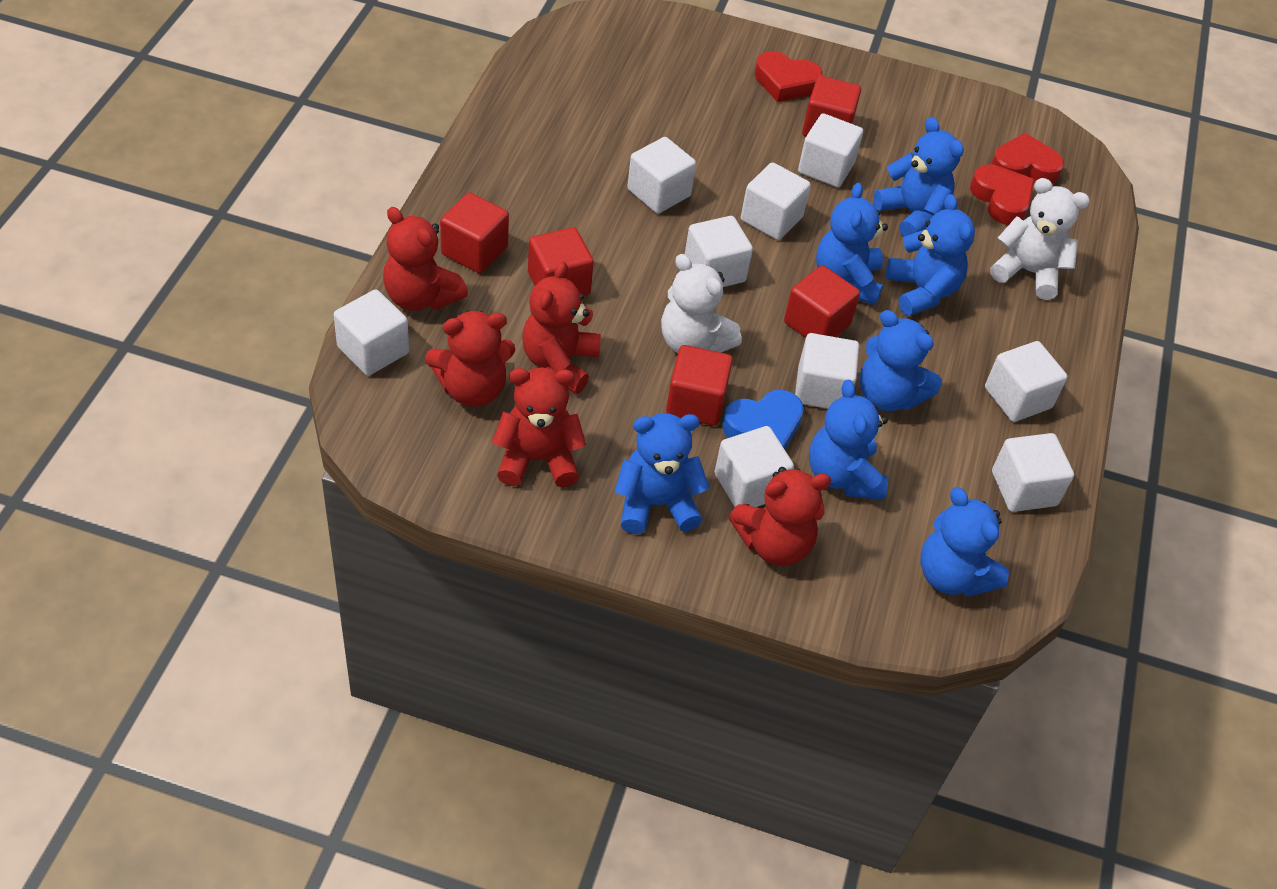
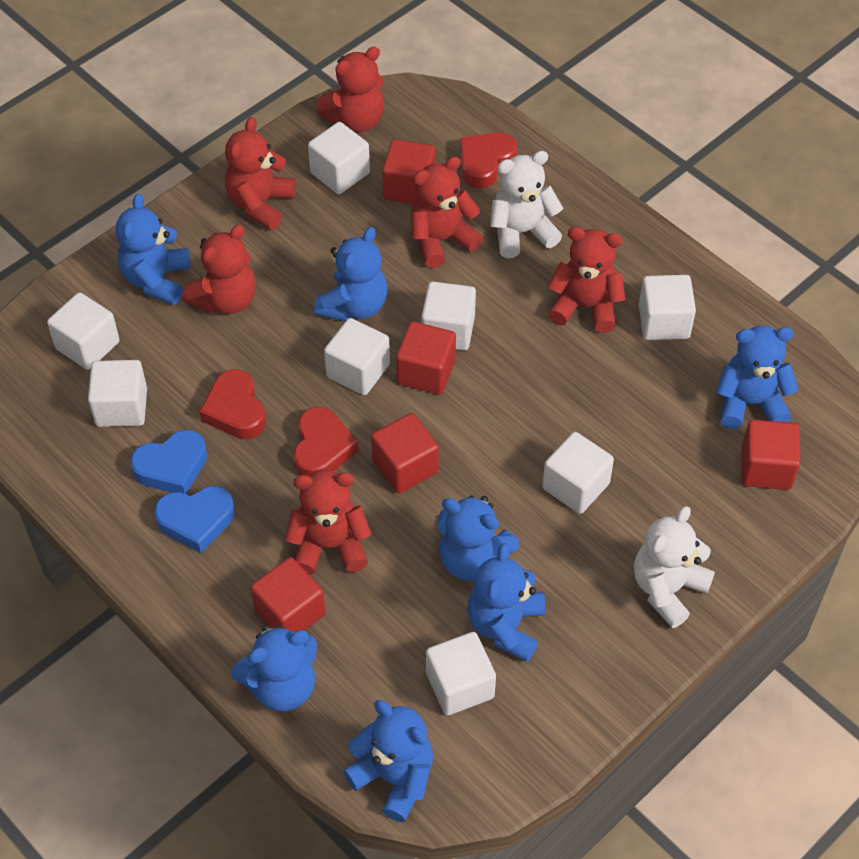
blue heart: 1 -> 2
red teddy bear: 5 -> 6
white cube: 9 -> 8

